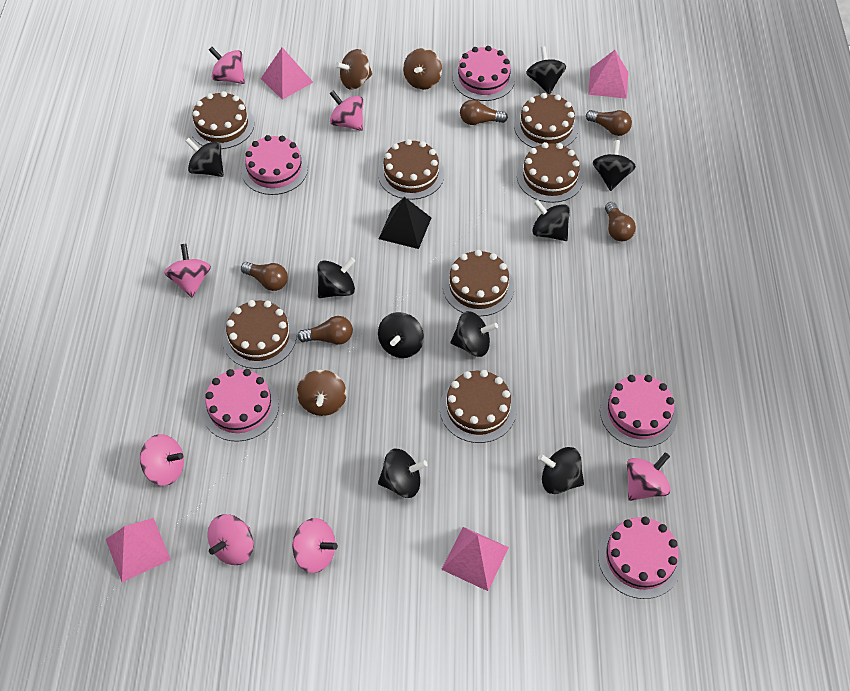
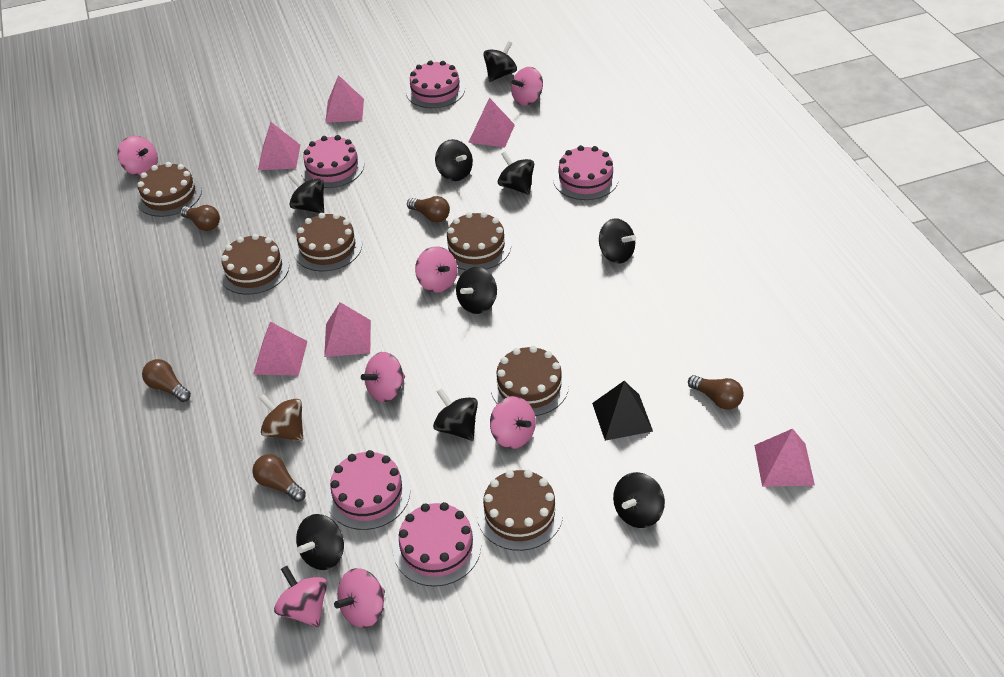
brown cake: 7 -> 6
brown spinning top: 3 -> 1
pink pyramid: 4 -> 6

